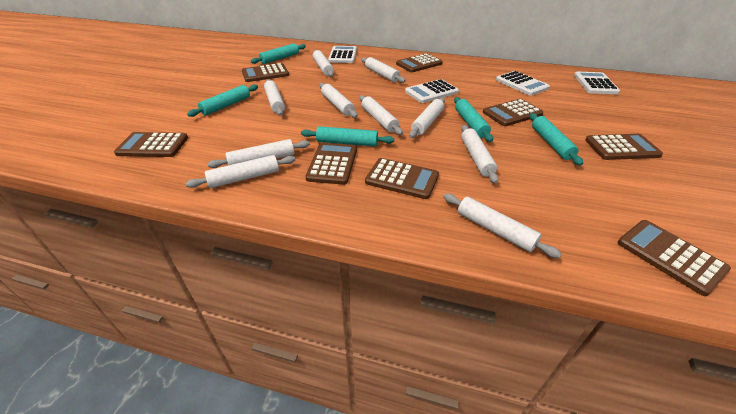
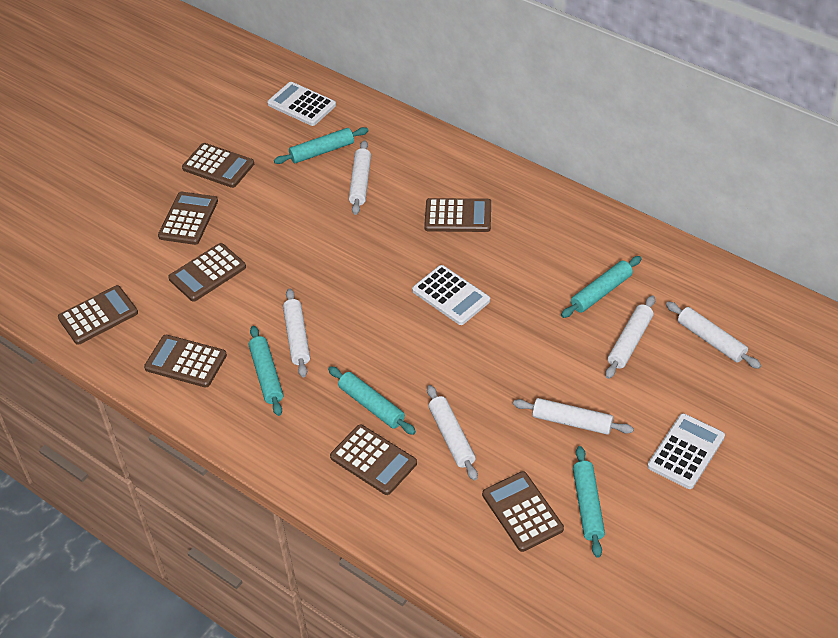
white calculator: 4 -> 3
white rolling pin: 10 -> 6

